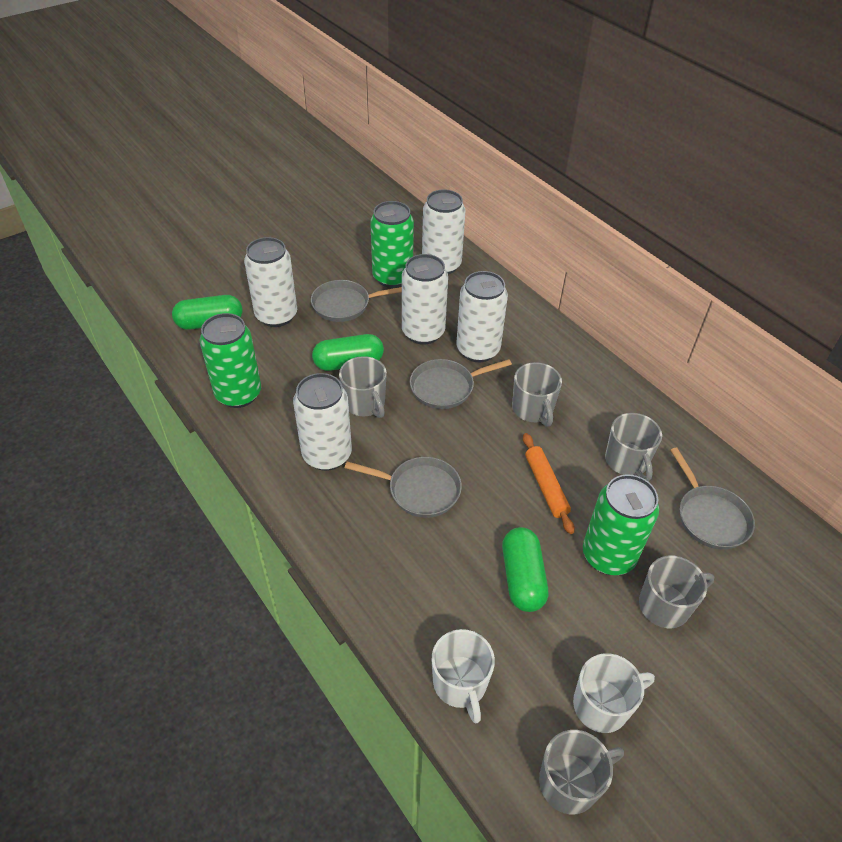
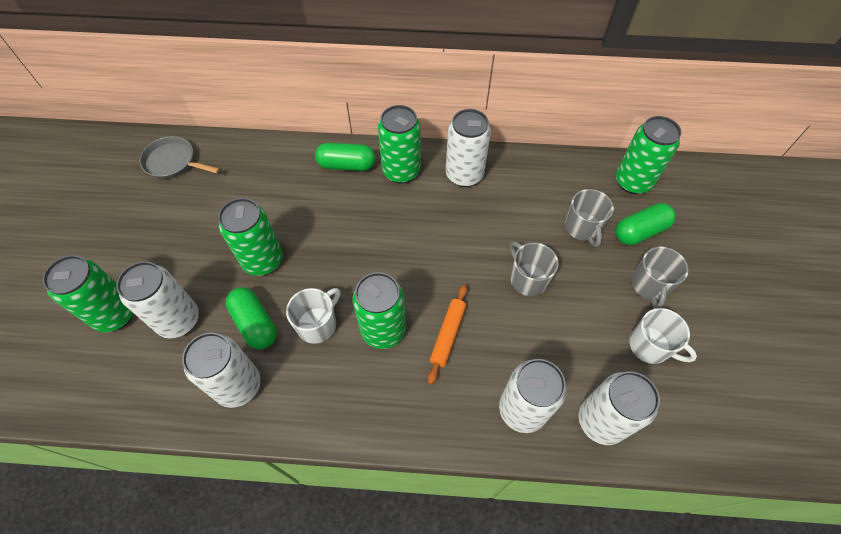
green can: 3 -> 5
grey mug: 5 -> 3
grey pan: 4 -> 1

